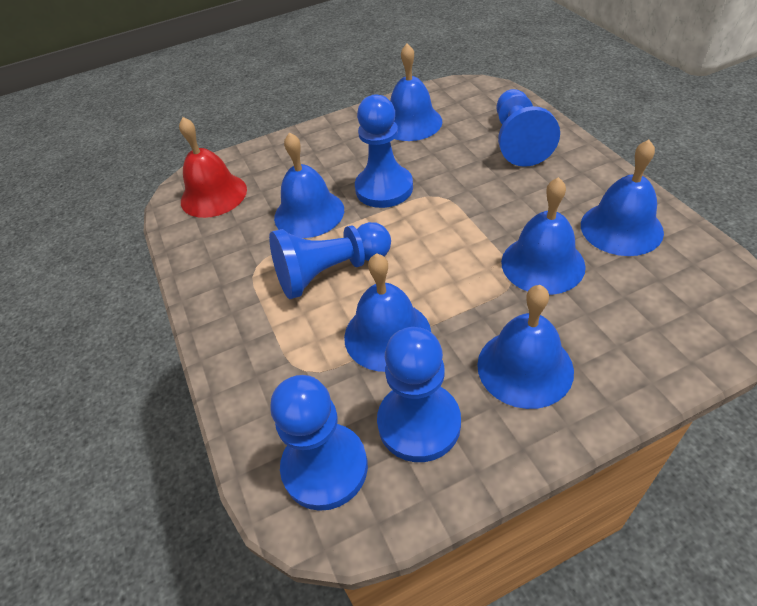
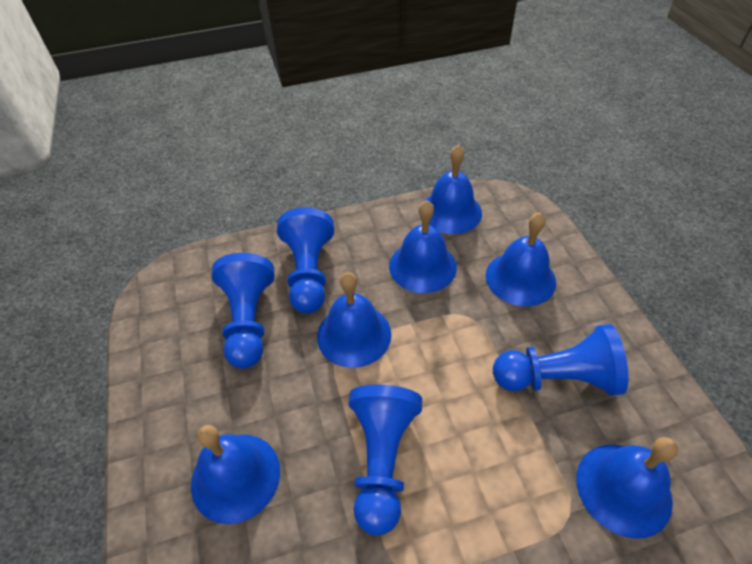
blue pawn: 5 -> 4
red bell: 1 -> 0

